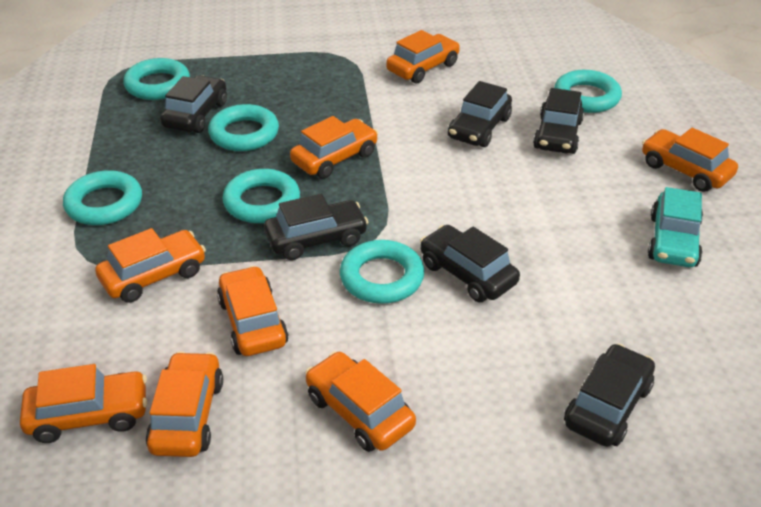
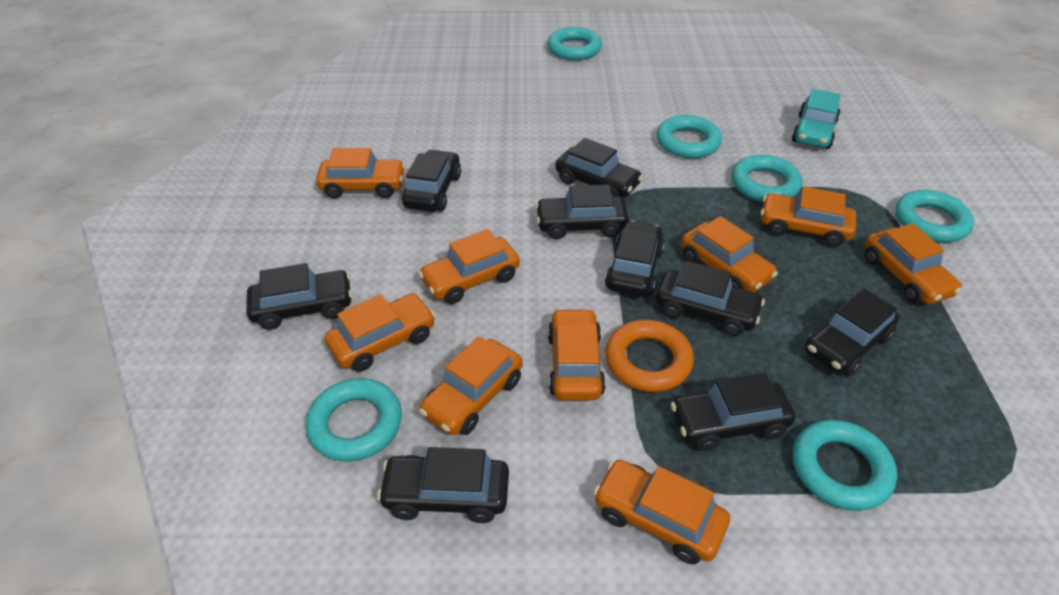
black car: 6 -> 9
orange car: 8 -> 9
orange ring: 0 -> 1

